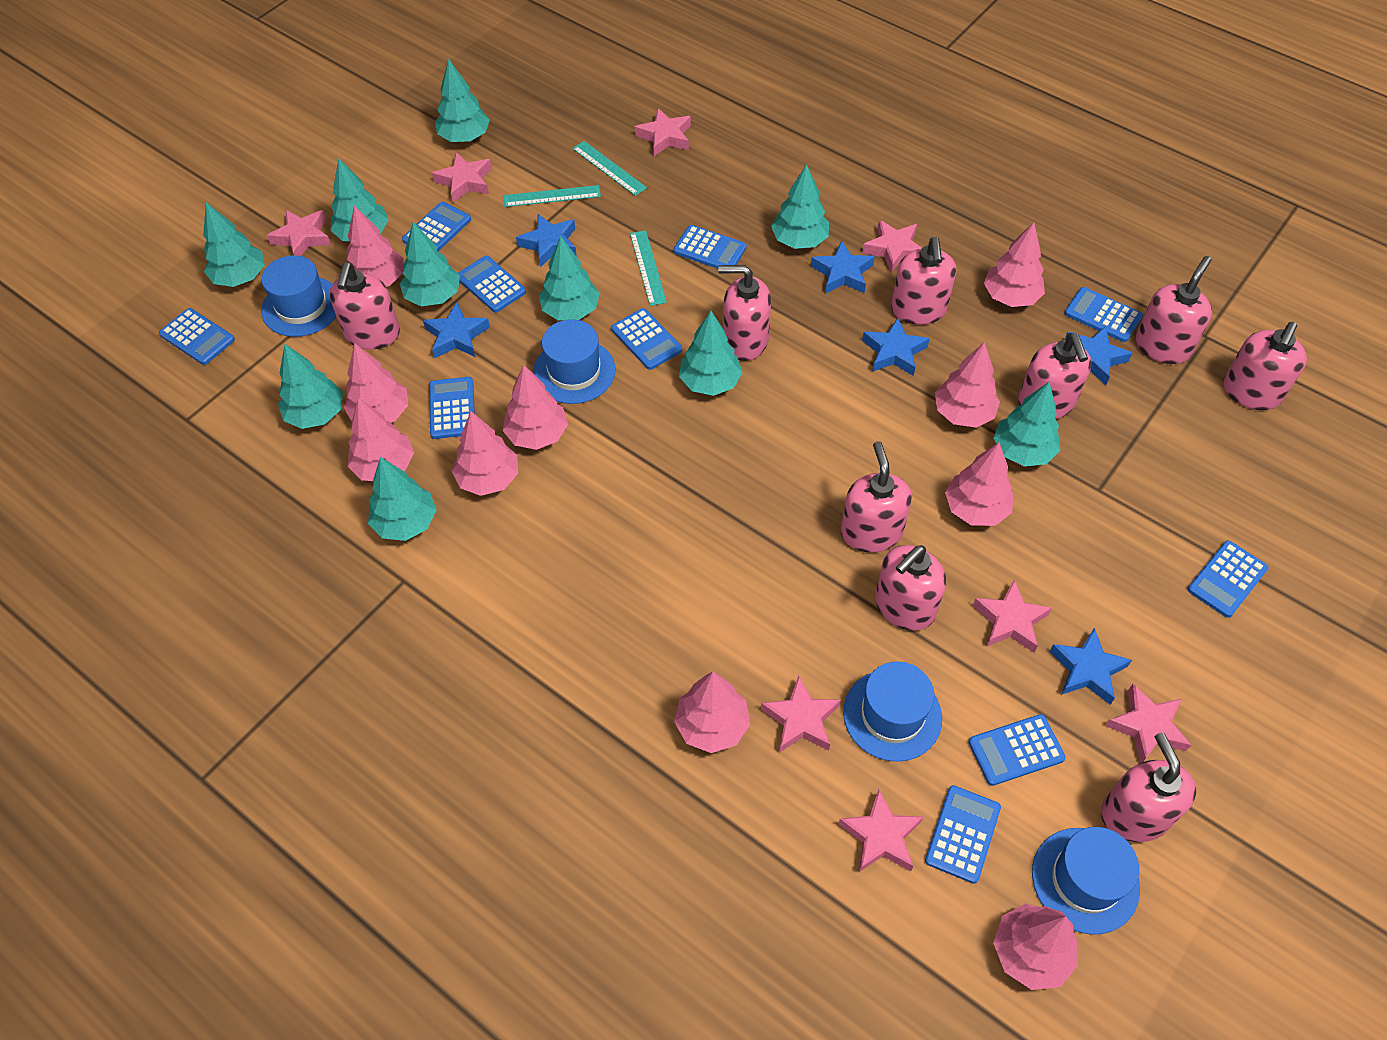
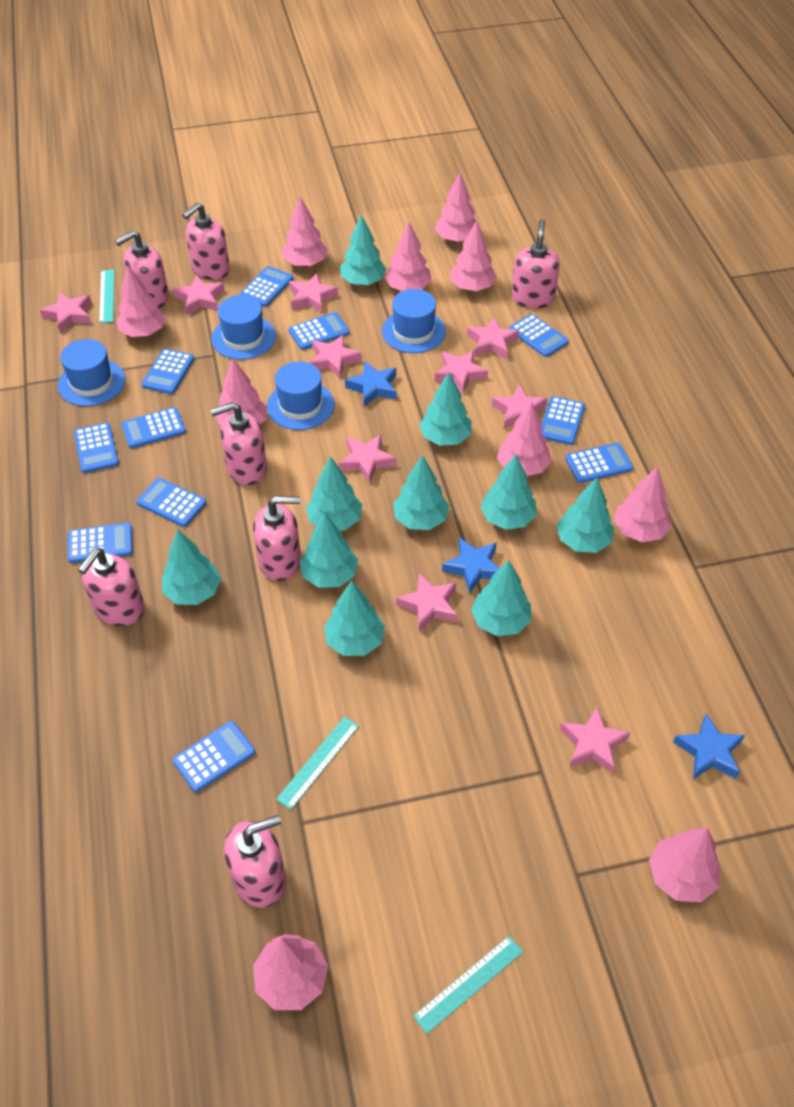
blue calculator: 10 -> 11
blue star: 6 -> 3
pink soap dispenser: 9 -> 7
pink star: 8 -> 10

